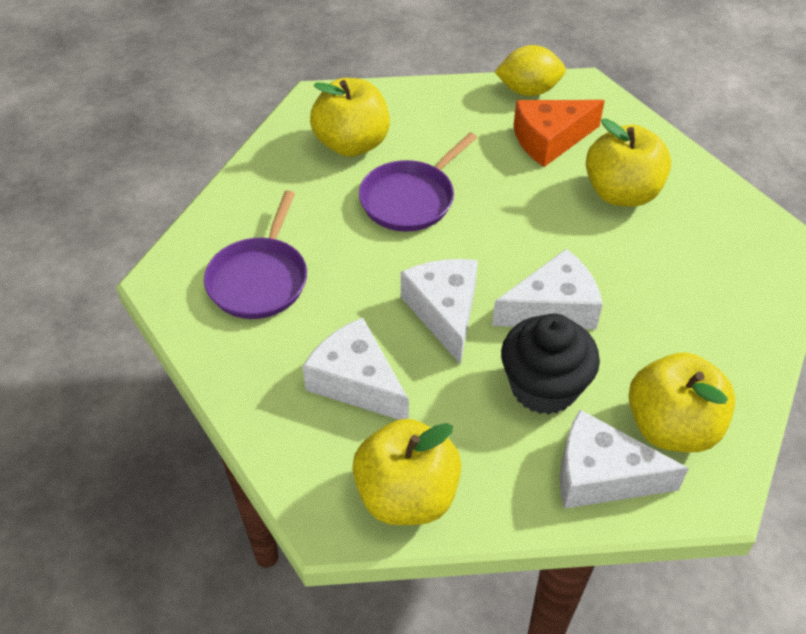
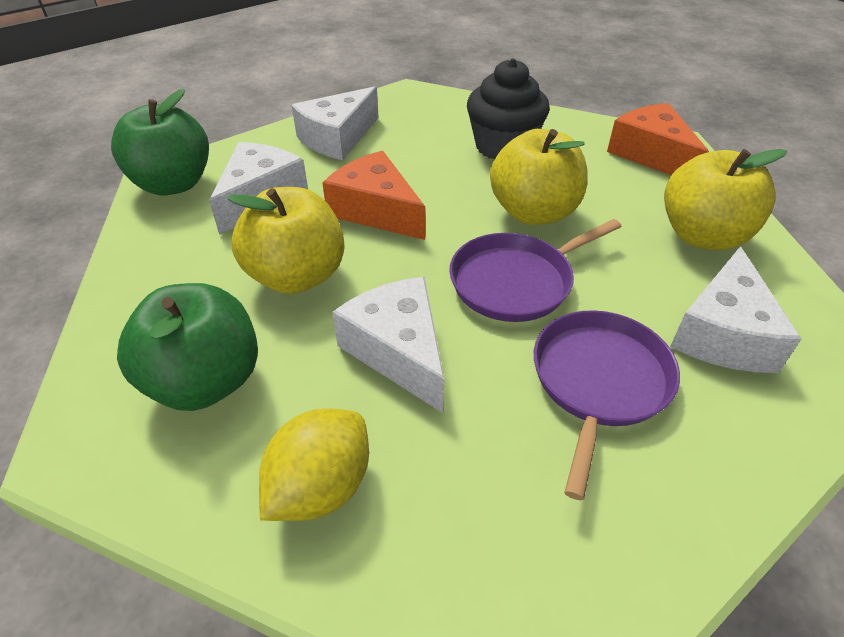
green apple: 0 -> 2
orange cheese: 1 -> 2
yellow apple: 4 -> 3

